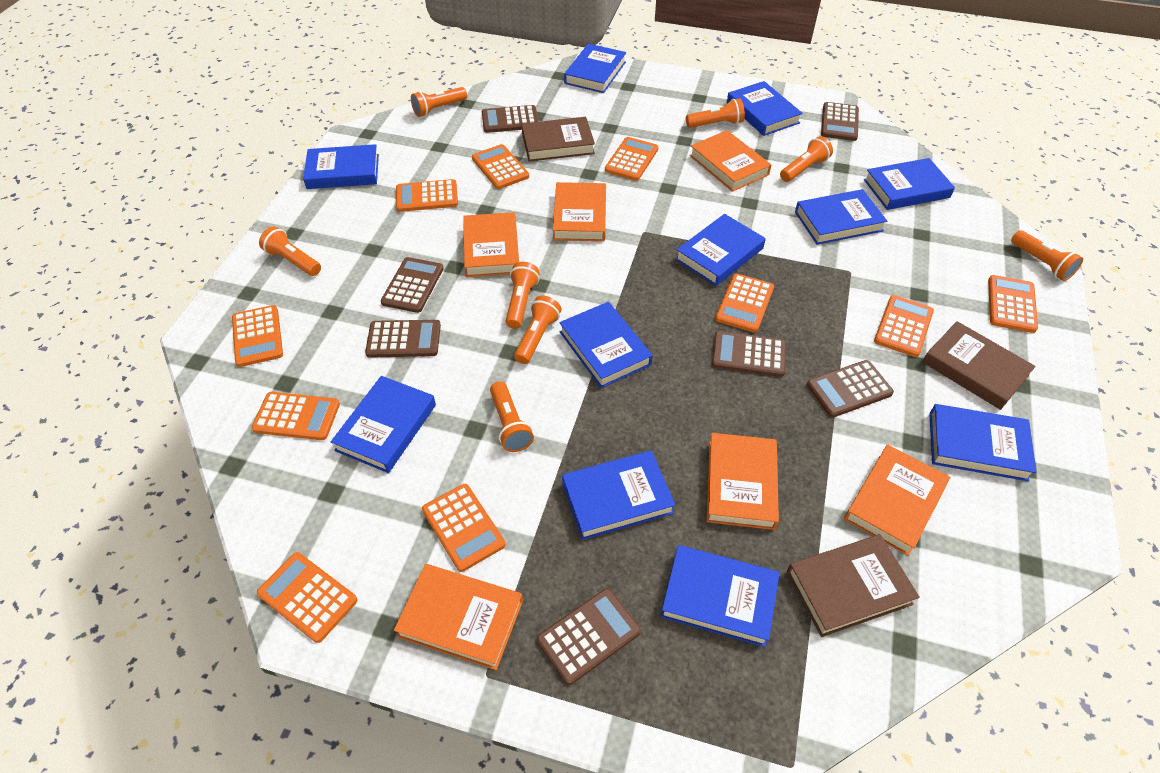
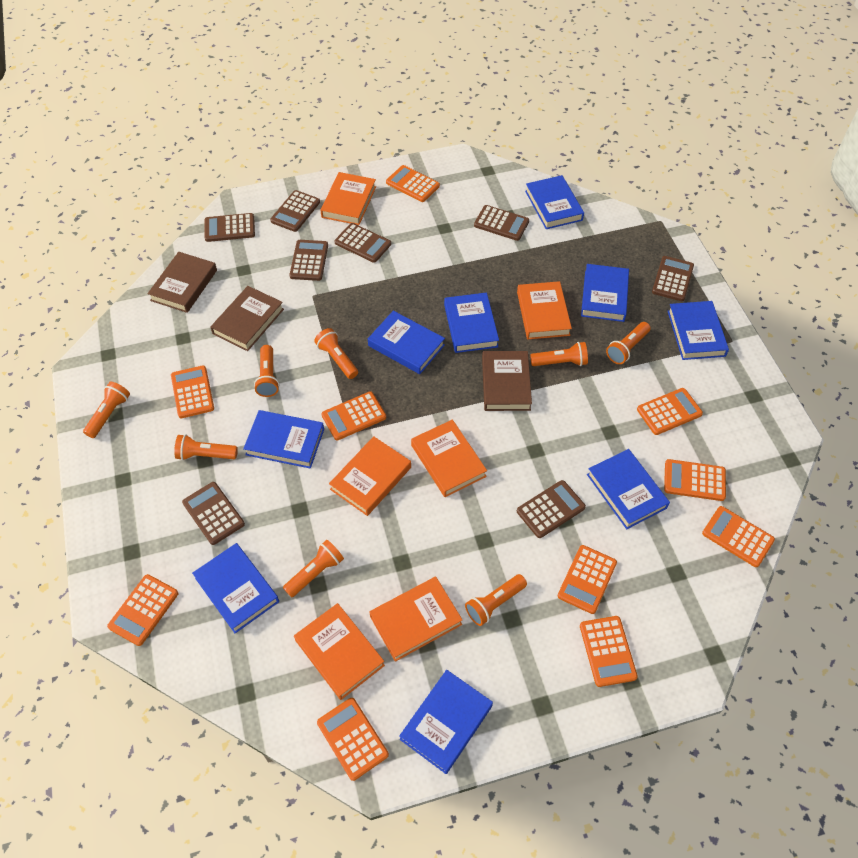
blue book: 11 -> 9
brown calculator: 7 -> 8

